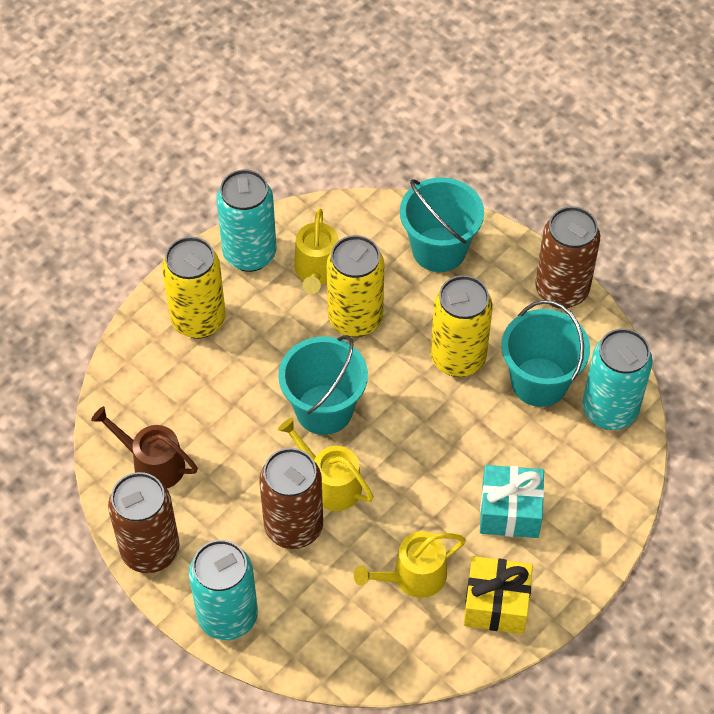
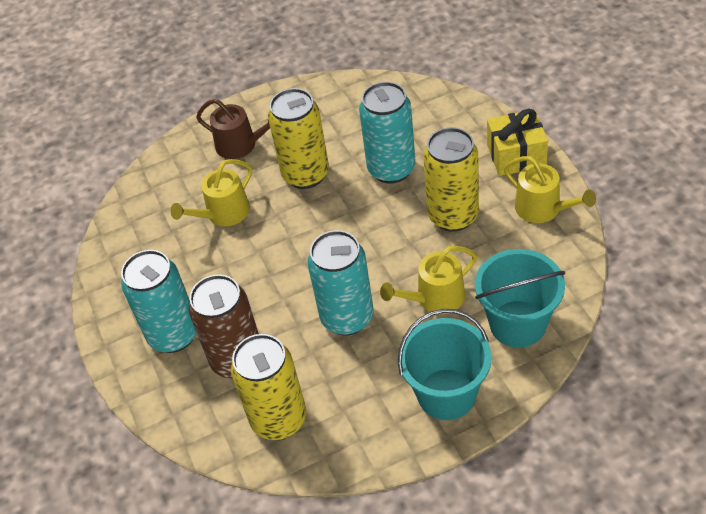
brown can: 3 -> 1
turquoise bucket: 3 -> 2
turquoise gift: 1 -> 0

